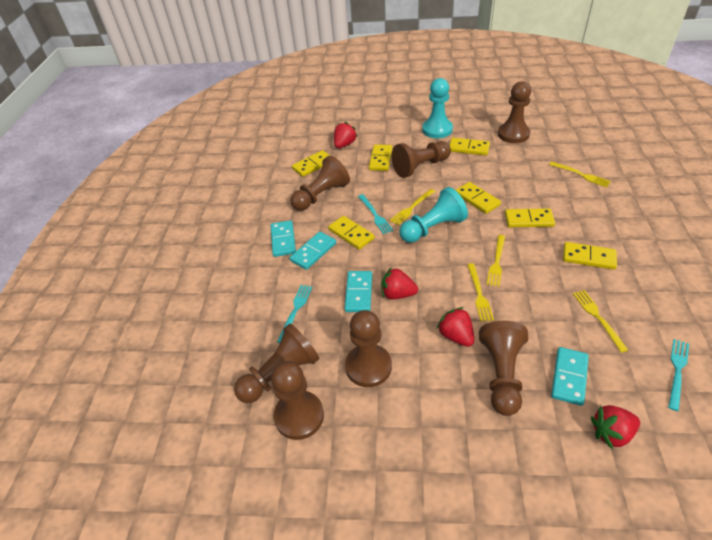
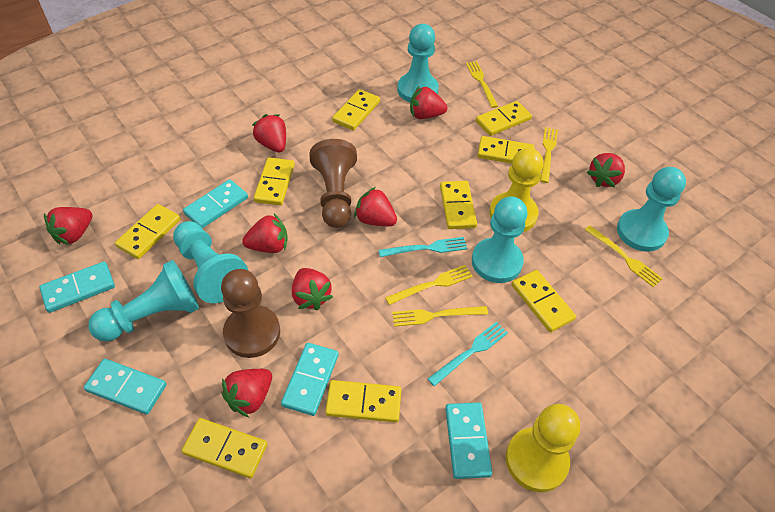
brown pawn: 7 -> 2
red strawberry: 4 -> 8
turquoise domino: 4 -> 5
turquoise fork: 3 -> 2
turquoise pawn: 2 -> 5
yellow domino: 7 -> 9
yellow pawn: 0 -> 2

